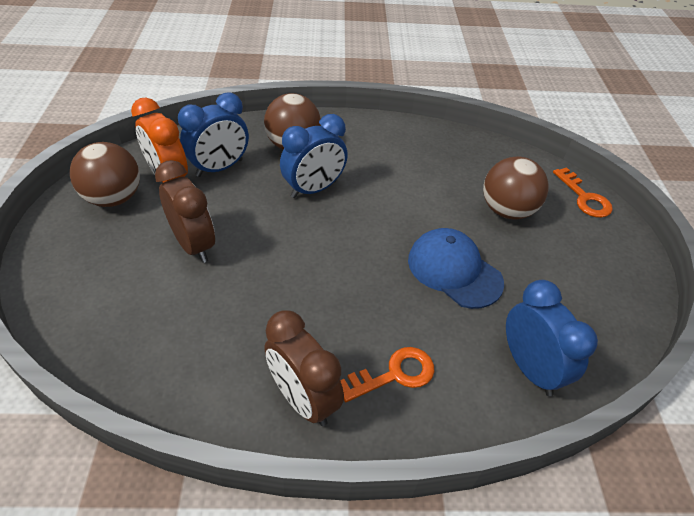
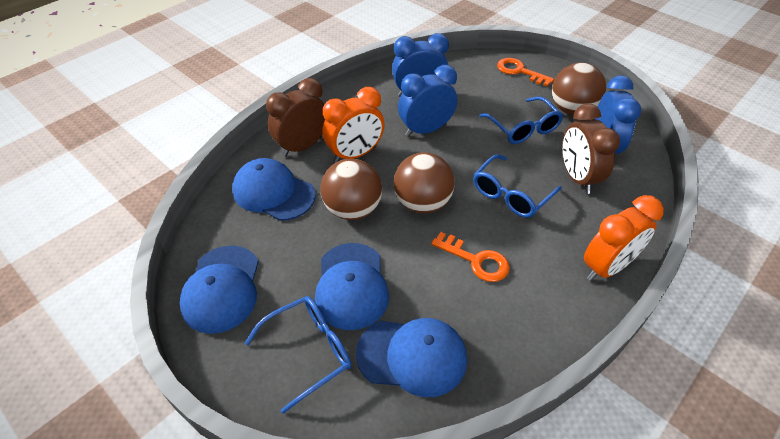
blue cap: 1 -> 4
blue glasses: 0 -> 3
orange clock: 1 -> 2

